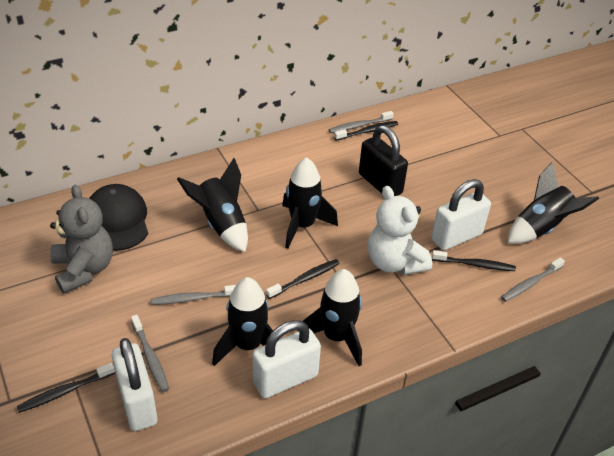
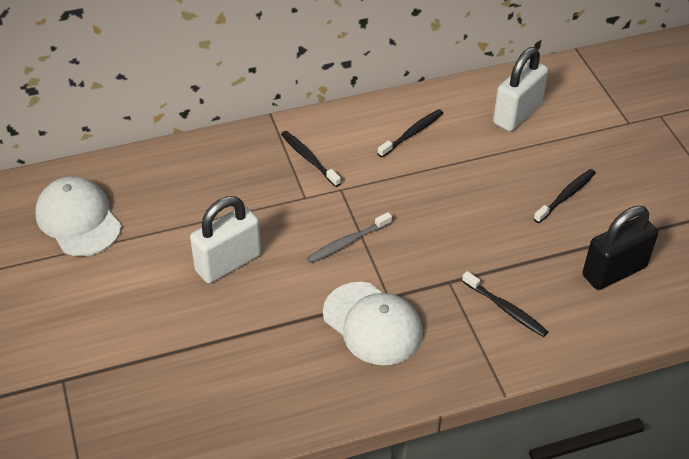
black cap: 1 -> 0
black rocket: 5 -> 0
grey teddy bear: 1 -> 0
grey toothbrush: 4 -> 1
white cap: 0 -> 2
white padlock: 3 -> 2
white teddy bear: 1 -> 0

